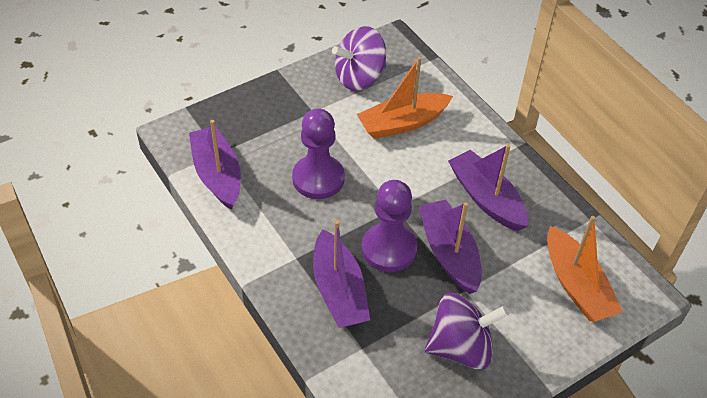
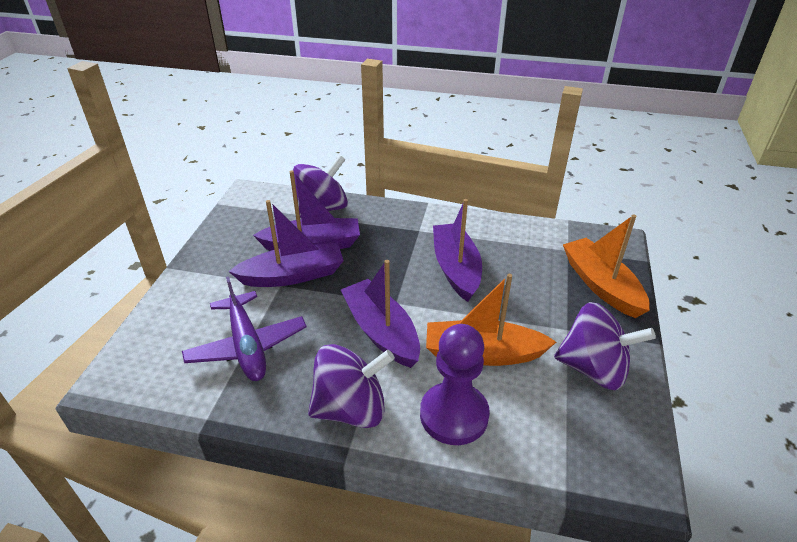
purple pawn: 2 -> 1
purple plane: 0 -> 1
purple spinning top: 2 -> 3

